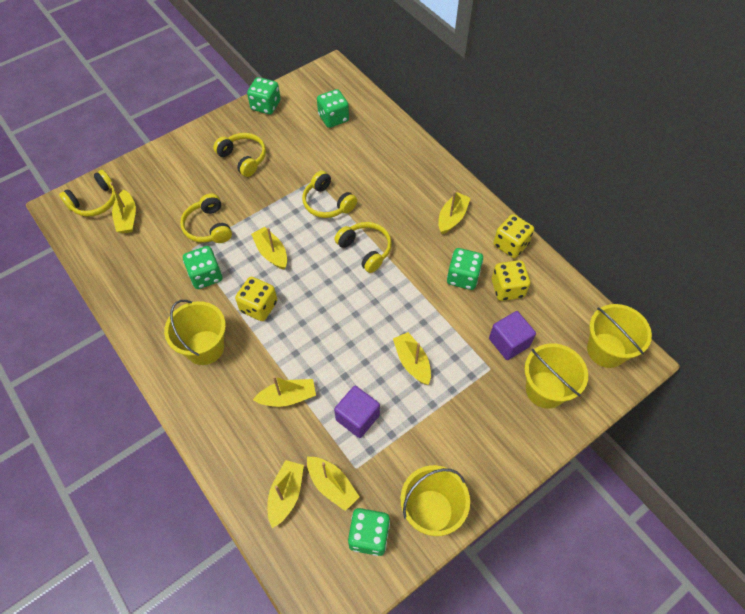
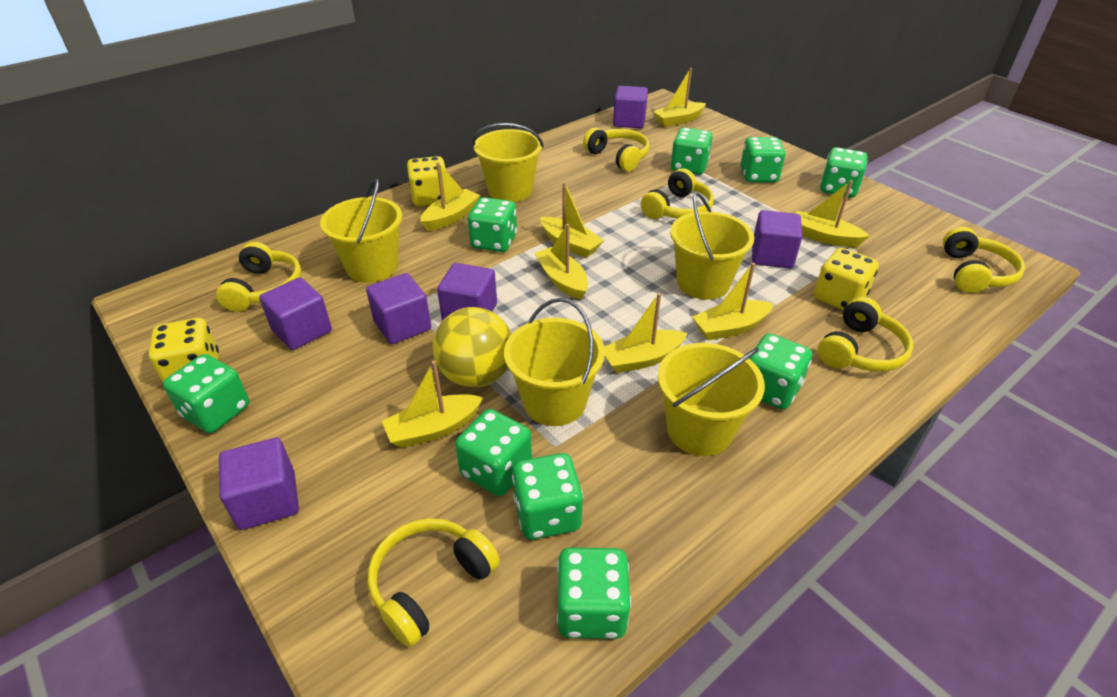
green dice: 5 -> 9
purple cube: 2 -> 6
yellow ball: 0 -> 1
yellow boat: 7 -> 8
yellow bucket: 4 -> 5
yellow headphones: 5 -> 6

